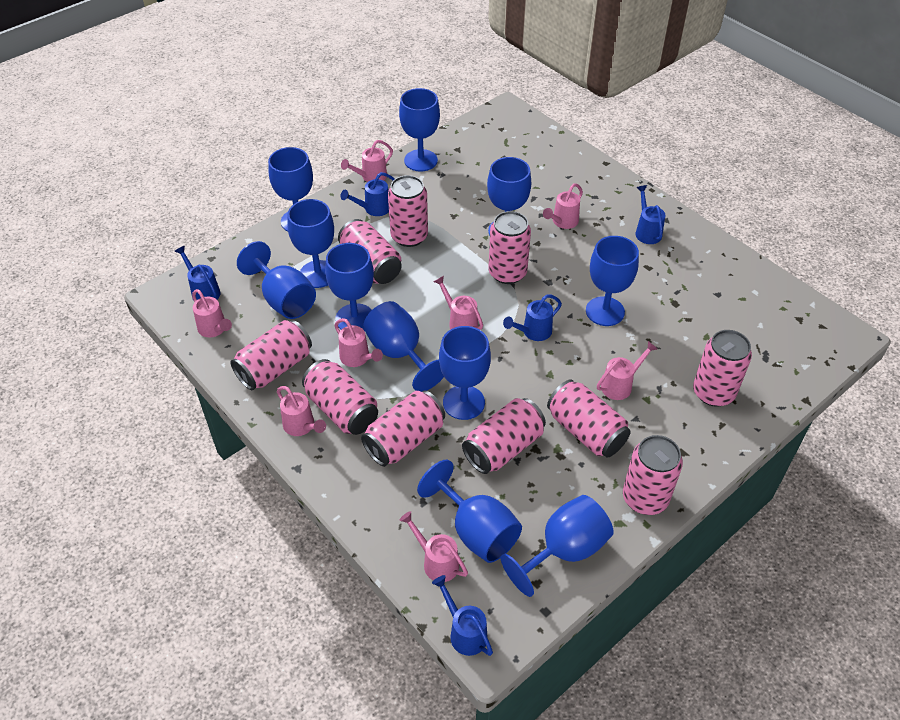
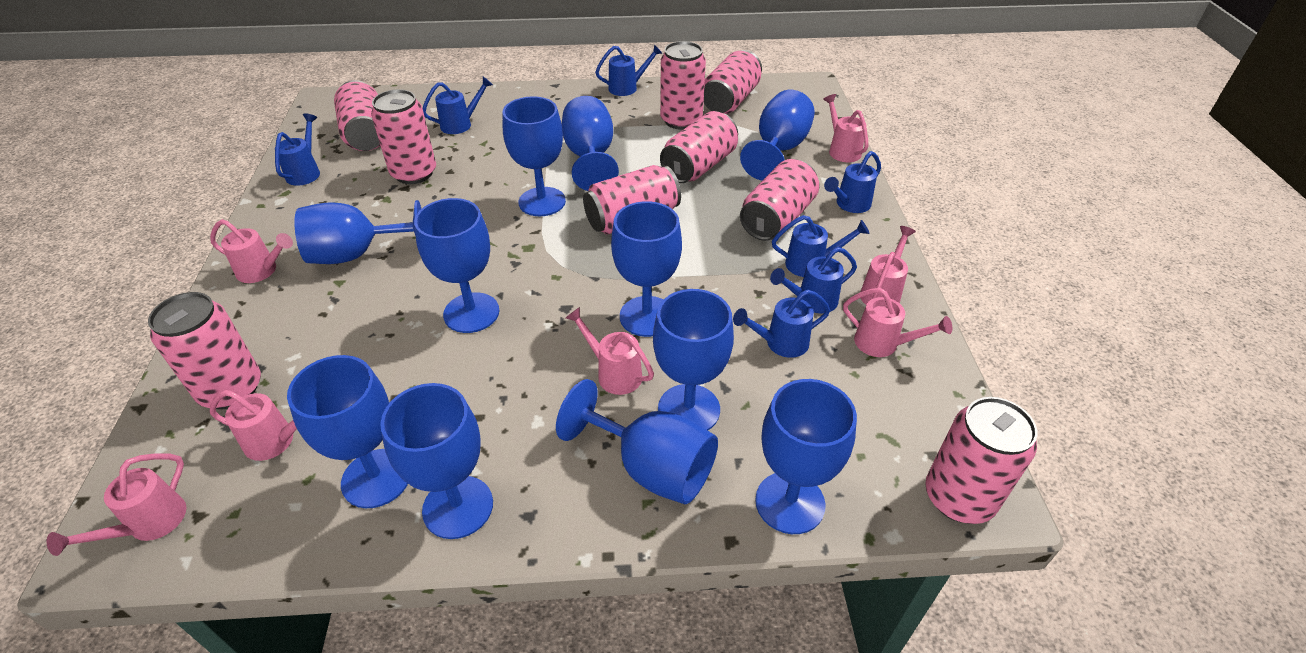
blue watering can: 5 -> 7
pink can: 10 -> 9
pink watering can: 8 -> 7

